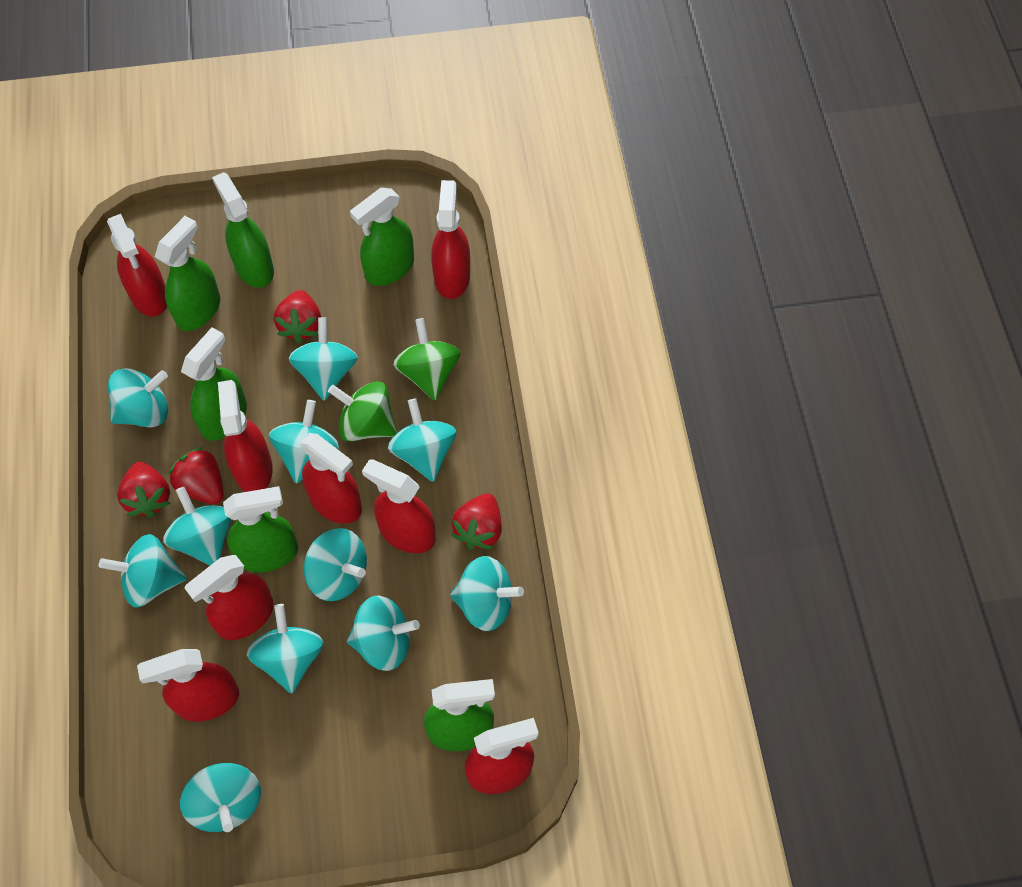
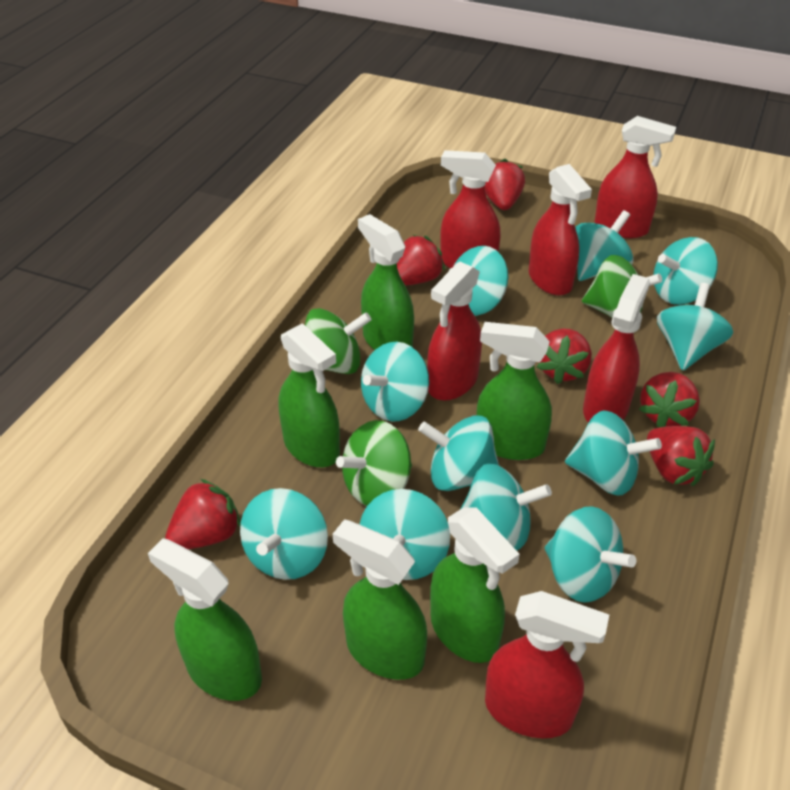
green spinning top: 2 -> 3
red spray bottle: 8 -> 6
red strawberry: 4 -> 6

